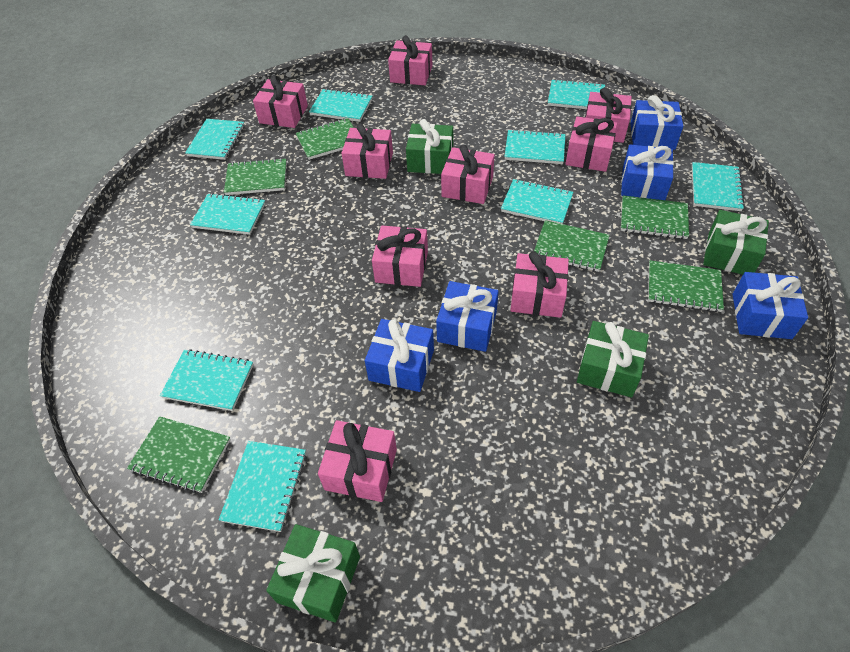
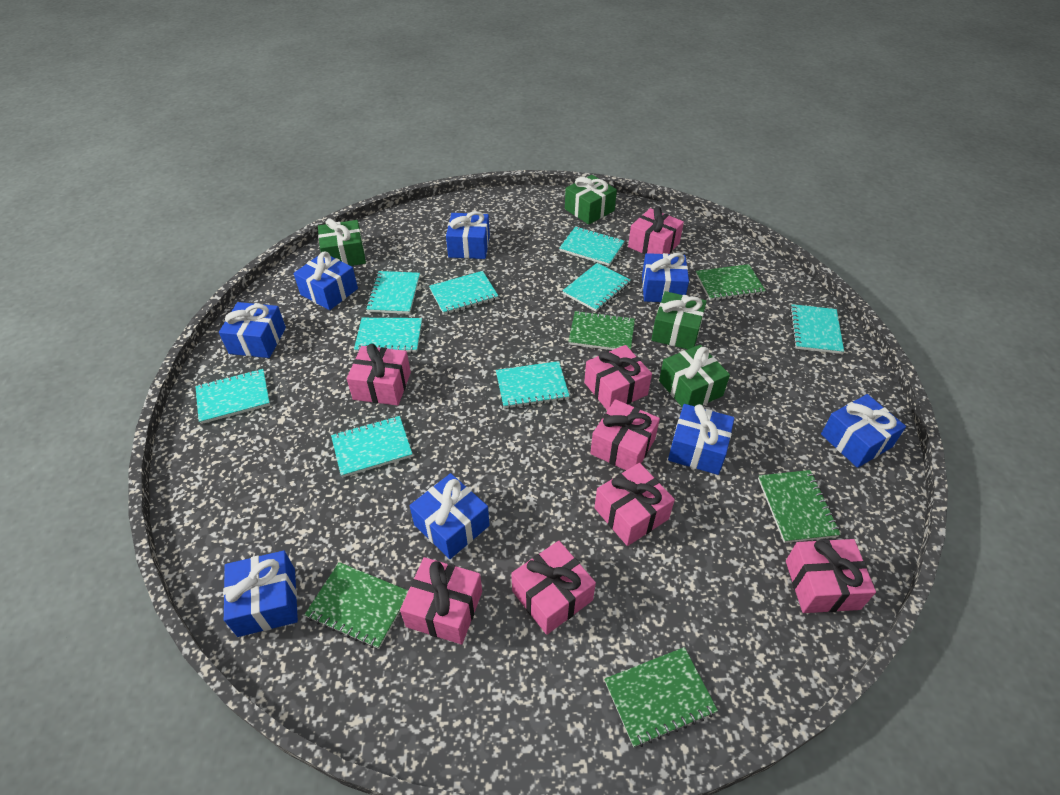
blue gift: 5 -> 8
green notebook: 6 -> 5
pink gift: 9 -> 8

